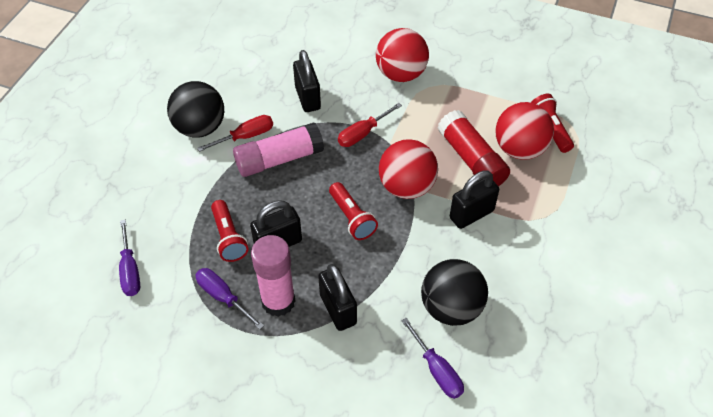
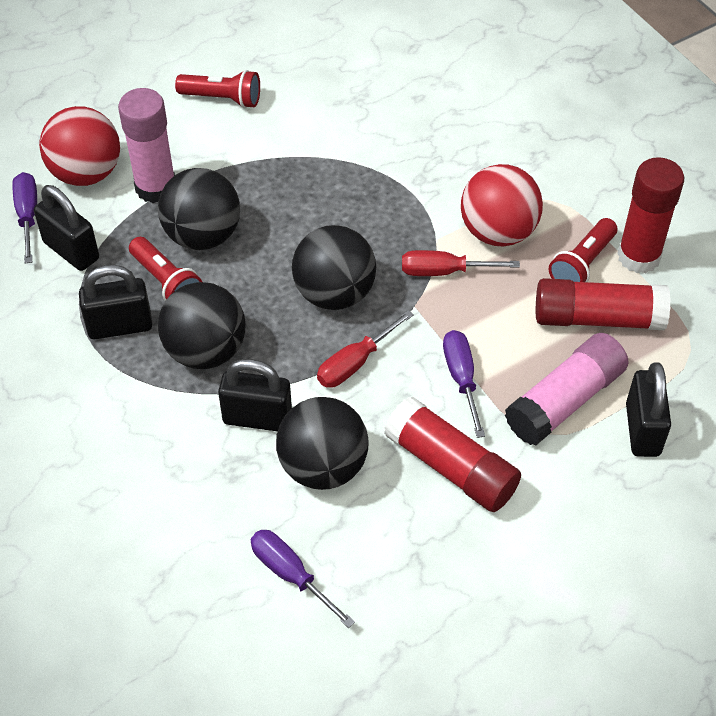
black ball: 2 -> 4
red ball: 3 -> 2
red glue stick: 1 -> 3

